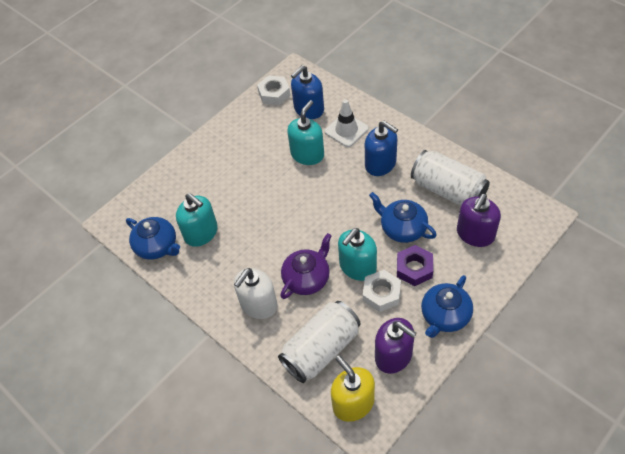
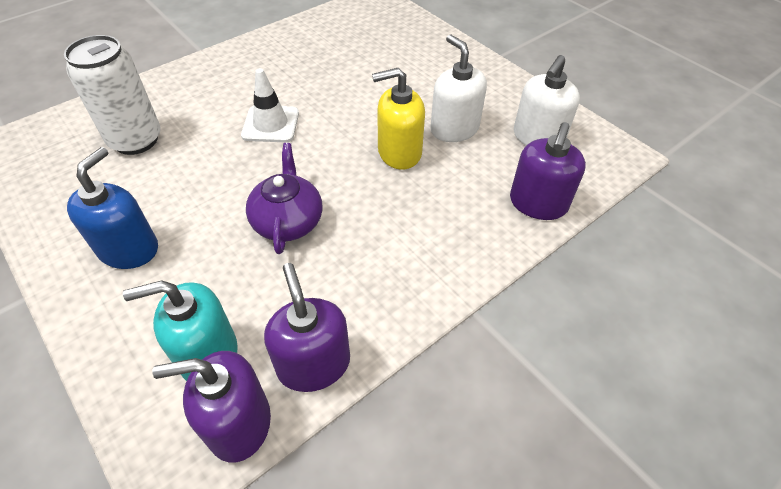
blue soap dispenser: 2 -> 1
blue teapot: 3 -> 0
purple nut: 1 -> 0
purple soap dispenser: 2 -> 3
turquoise soap dispenser: 3 -> 1
white can: 2 -> 1
white nut: 2 -> 0
white soap dispenser: 1 -> 2

